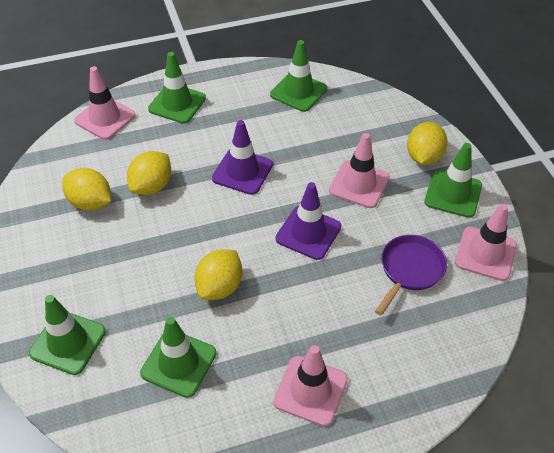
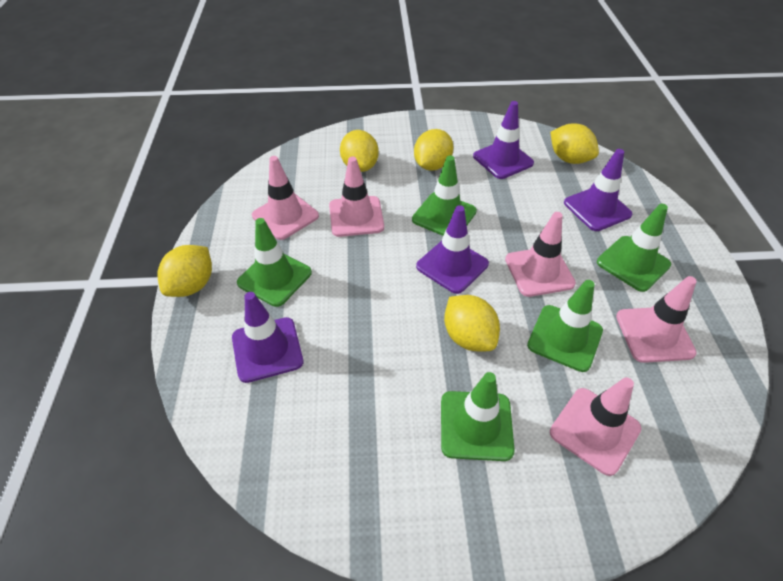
pink traffic cone: 4 -> 5
purple pan: 1 -> 0
purple traffic cone: 2 -> 4
yellow lemon: 4 -> 5

